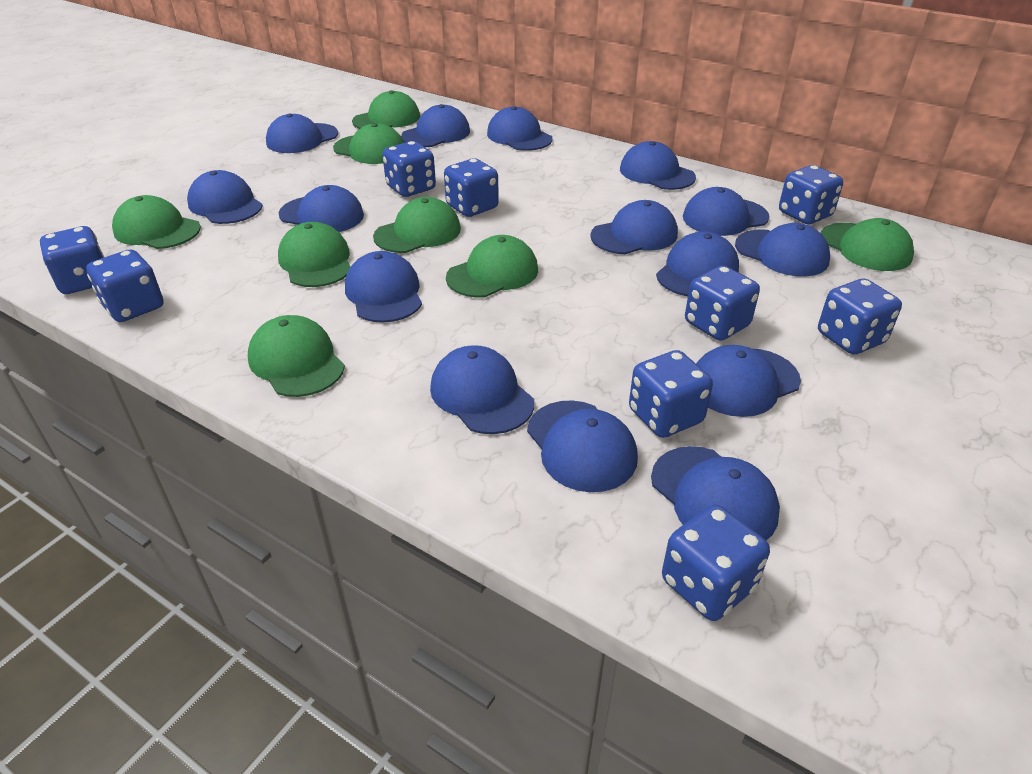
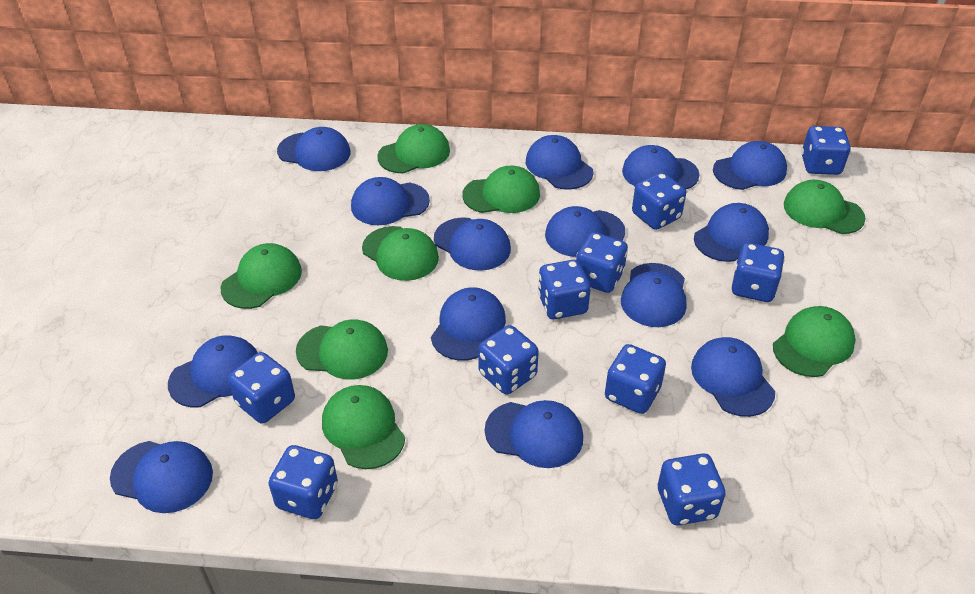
blue cap: 15 -> 14
blue dice: 9 -> 10

